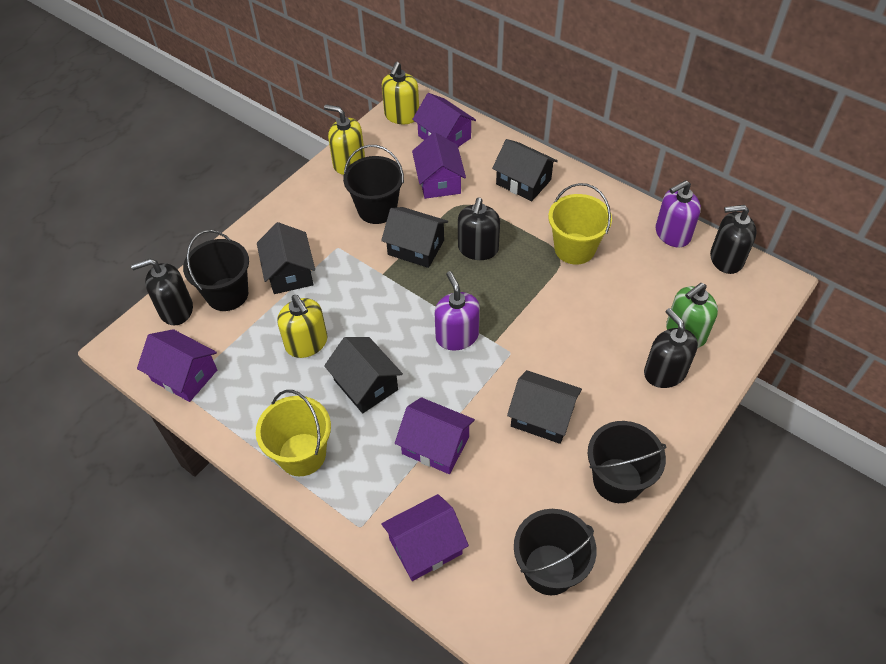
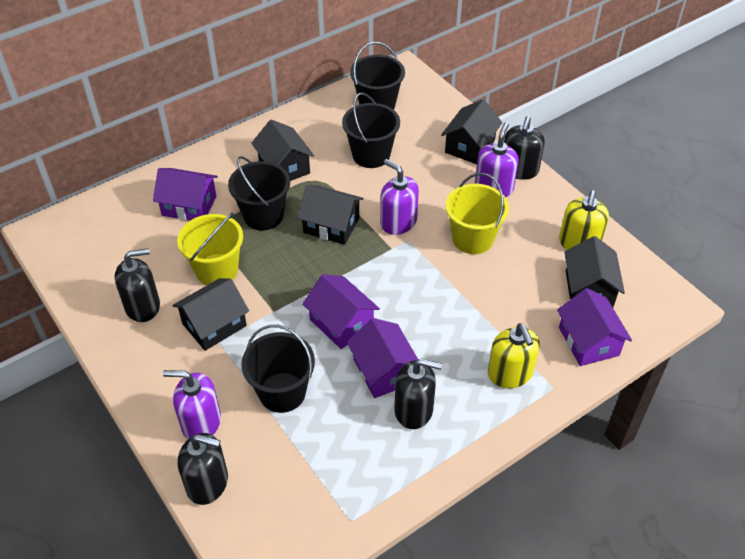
green soap dispenser: 1 -> 0
purple house: 5 -> 4
purple soap dispenser: 2 -> 3
yellow soap dispenser: 3 -> 2

